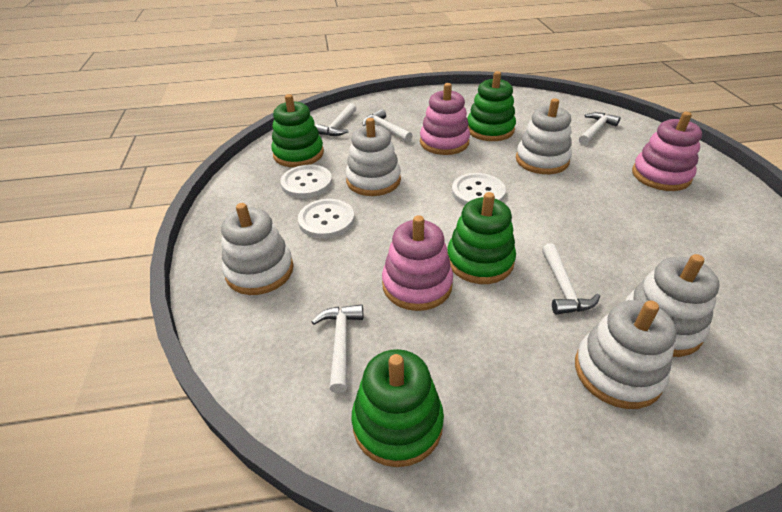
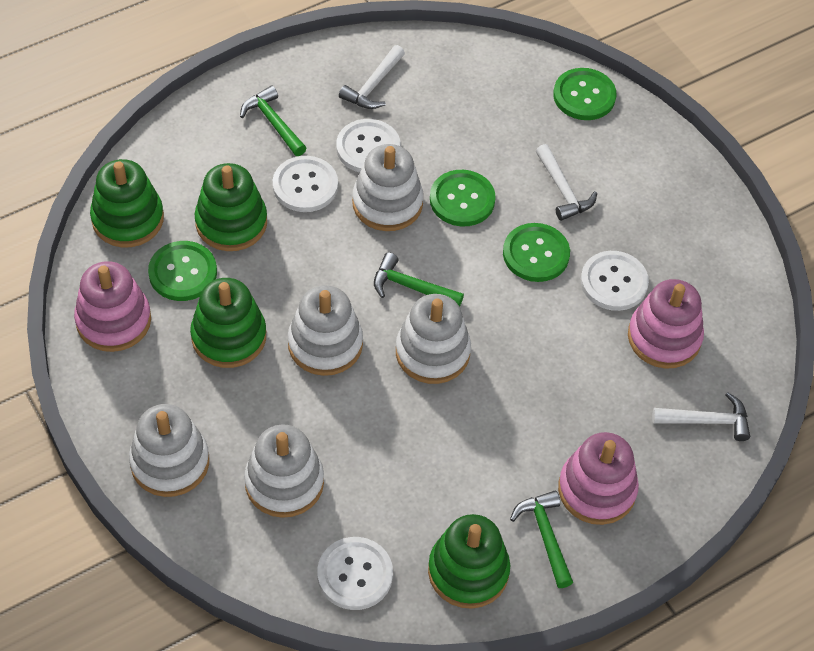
green button: 0 -> 4
green hammer: 0 -> 3
white button: 3 -> 4
white hammer: 5 -> 3

